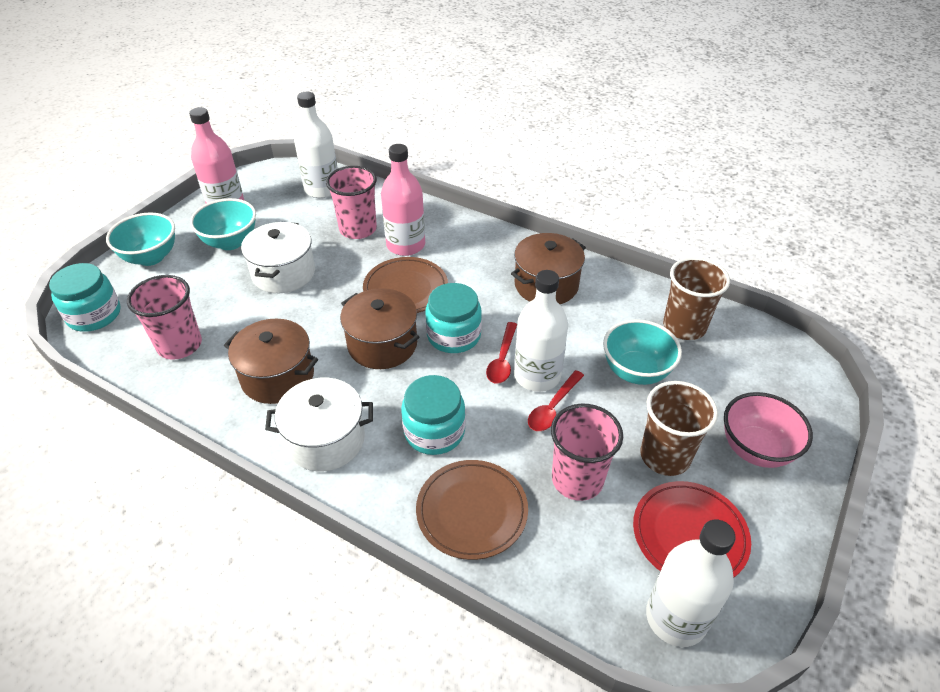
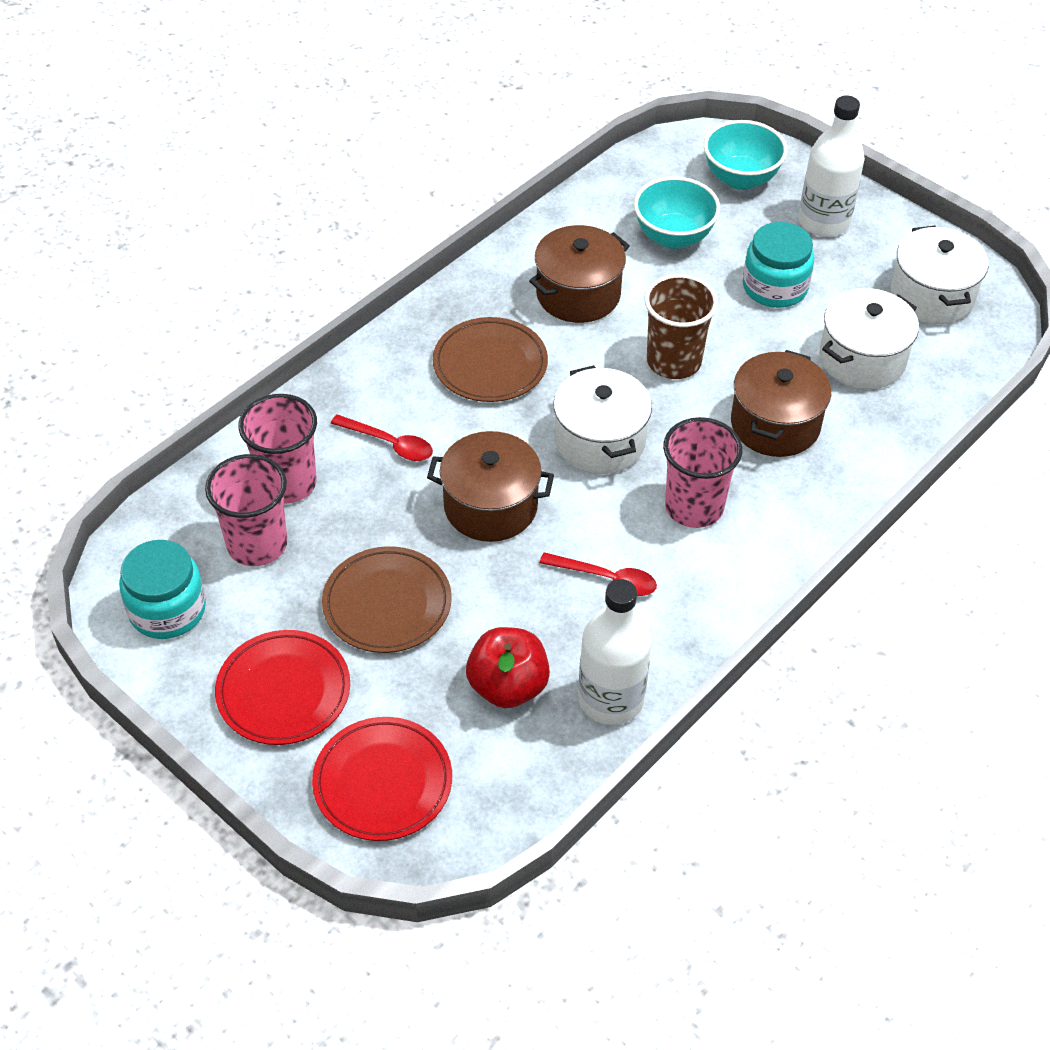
brown cup: 2 -> 1
pink bottle: 2 -> 0
pink bowl: 1 -> 0
red apple: 0 -> 1
red plate: 1 -> 2
turquoise bowl: 3 -> 2
turquoise jar: 3 -> 2
white bottle: 3 -> 2
white pot: 2 -> 3

